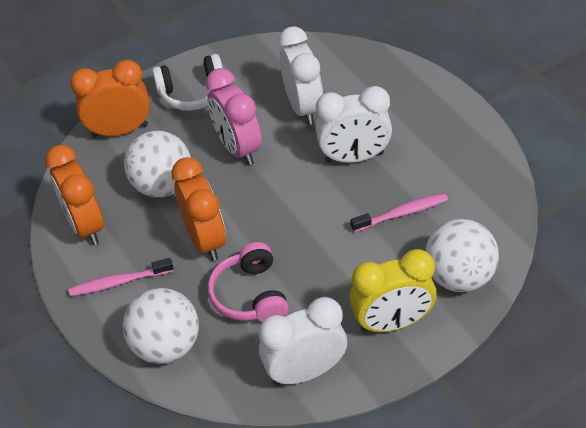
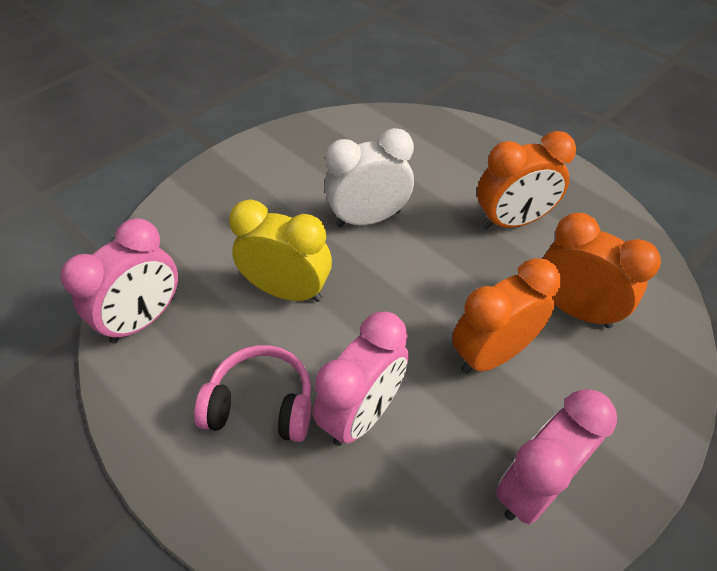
pink clock: 1 -> 3
pink toothbrush: 2 -> 0
white ball: 3 -> 0
white clock: 3 -> 1
white headphones: 1 -> 0

